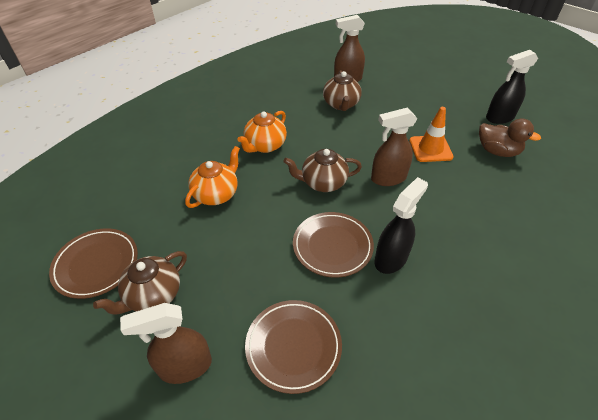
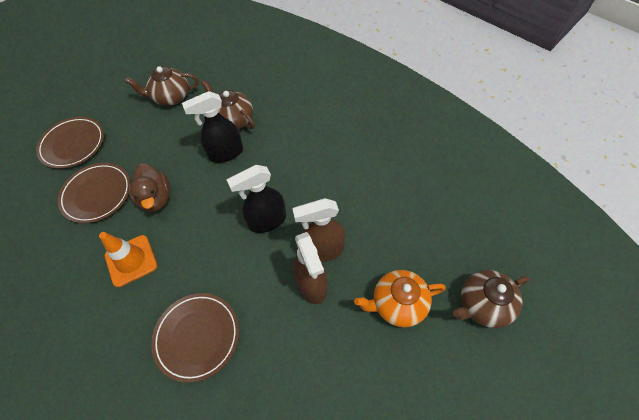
brown spray bottle: 3 -> 2
orange teapot: 2 -> 1

